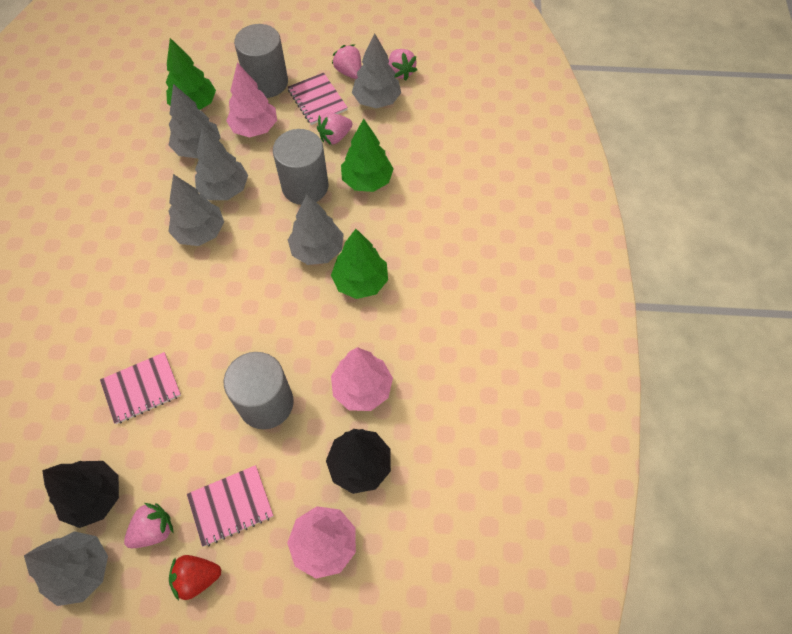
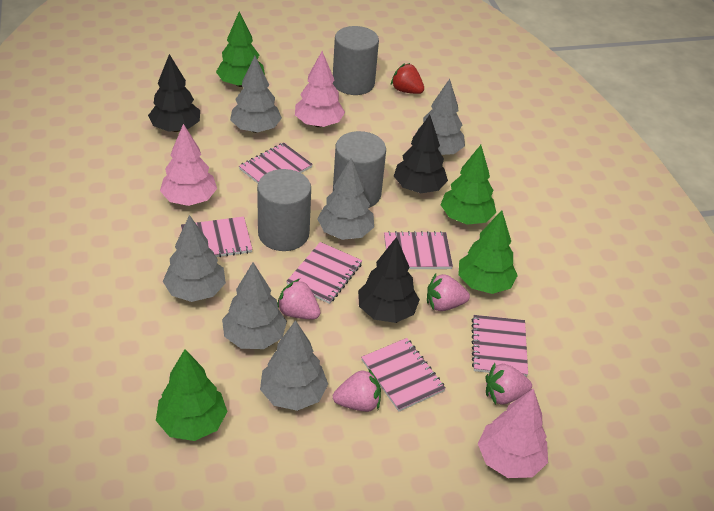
black tree: 2 -> 3
green tree: 3 -> 4
pink notebook: 3 -> 6

